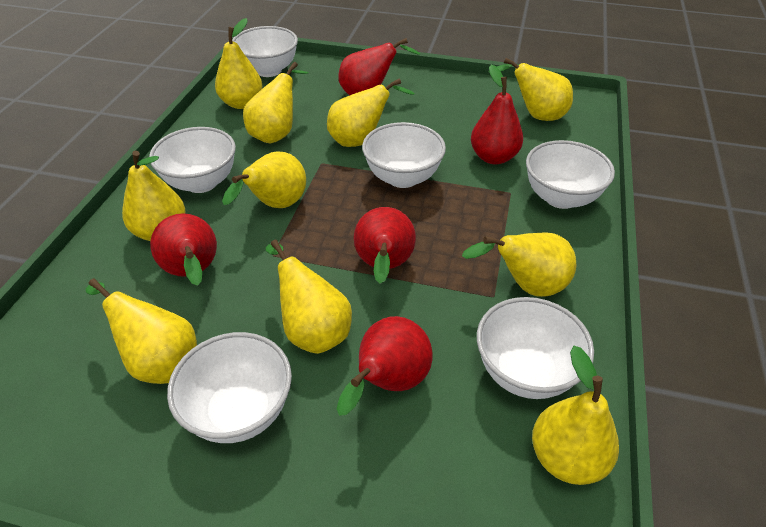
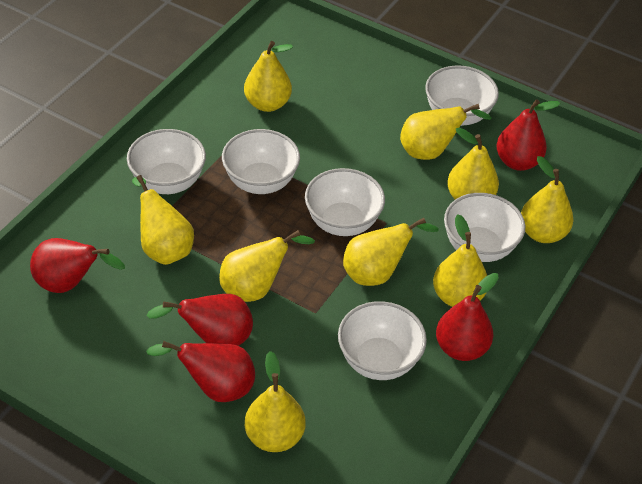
yellow pear: 10 -> 9

